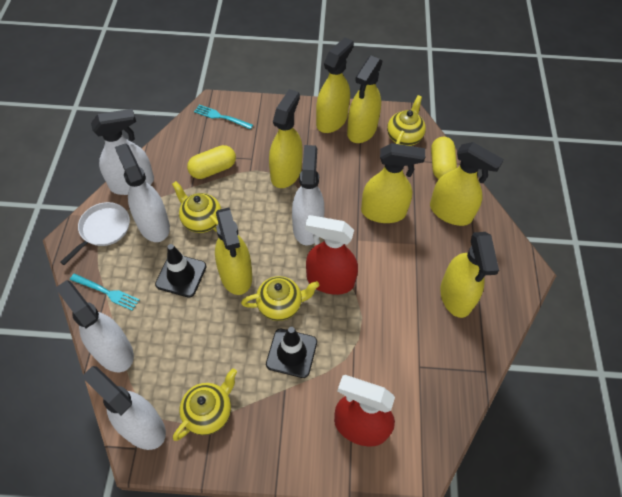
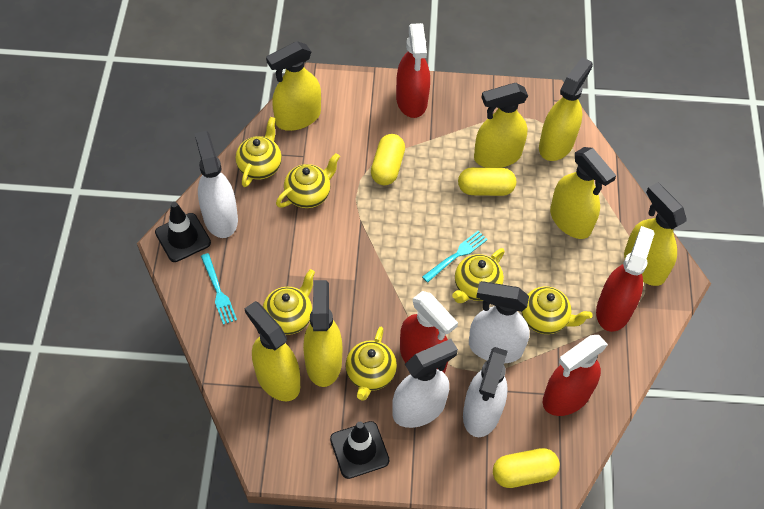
red spray bottle: 2 -> 4
white pan: 1 -> 0
white spray bottle: 5 -> 4
yellow capsule: 2 -> 3
yellow teapot: 4 -> 6

